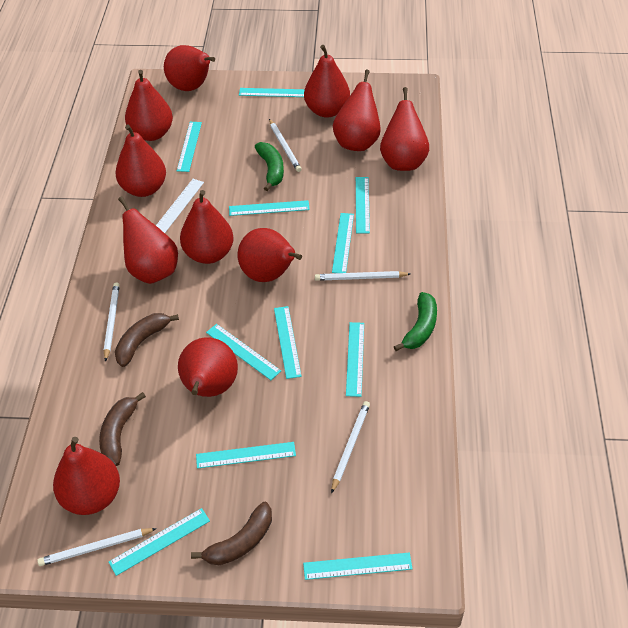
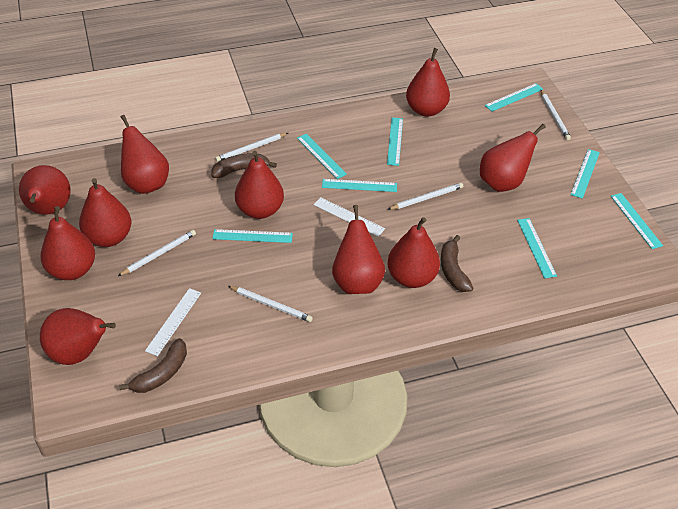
green banana: 2 -> 0
red pear: 11 -> 10
turquoise ruler: 11 -> 8
white ruler: 1 -> 2

